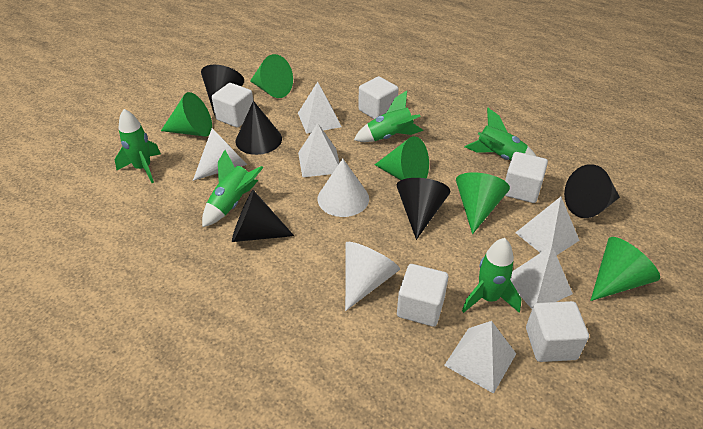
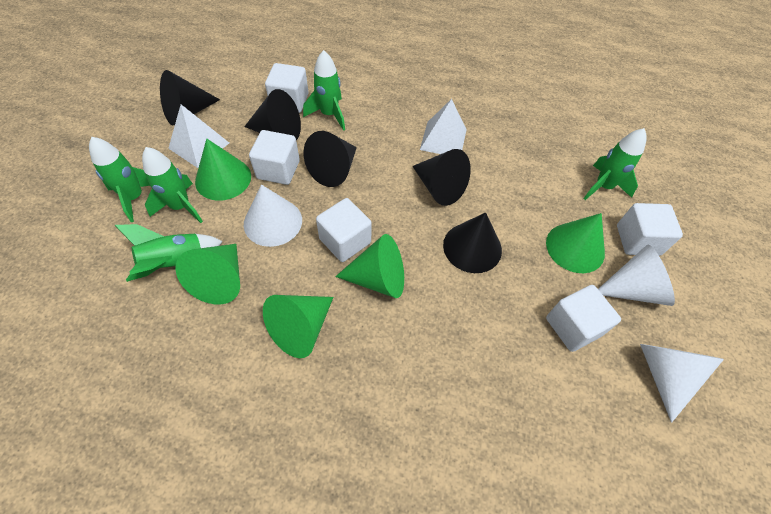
white pyramid: 5 -> 2

